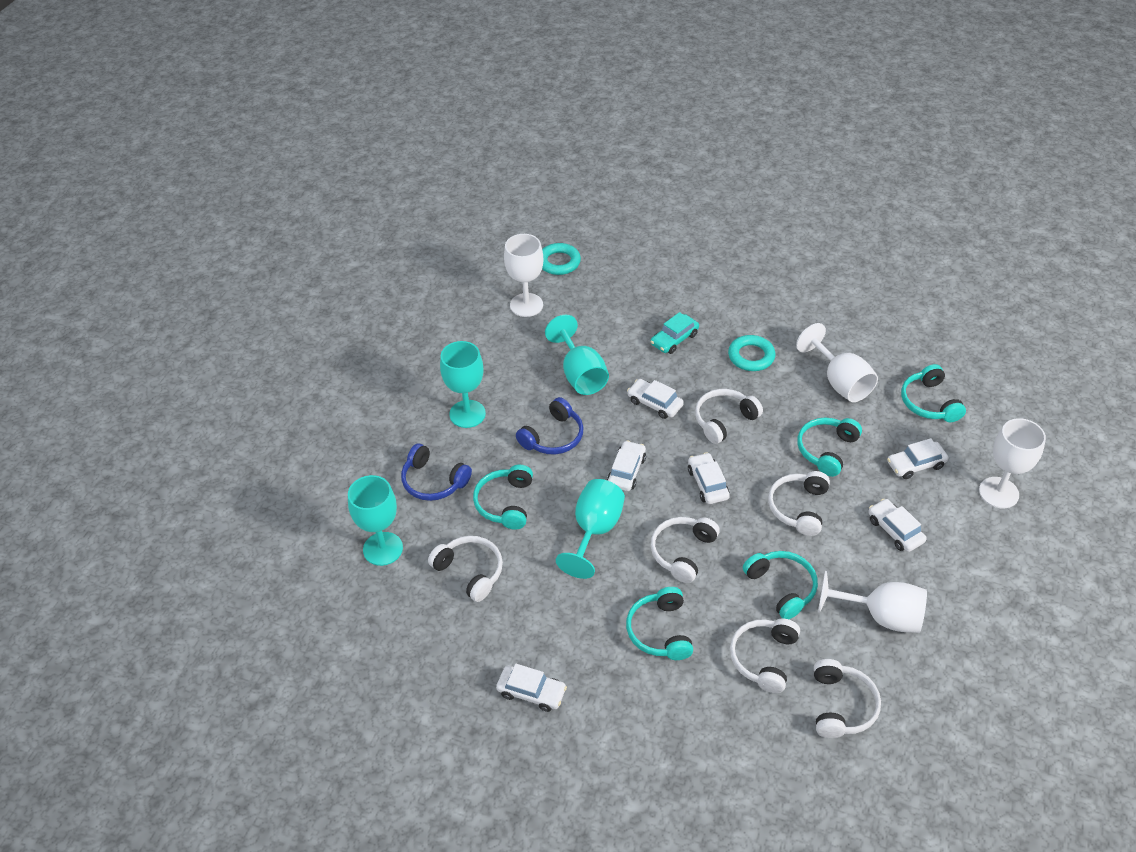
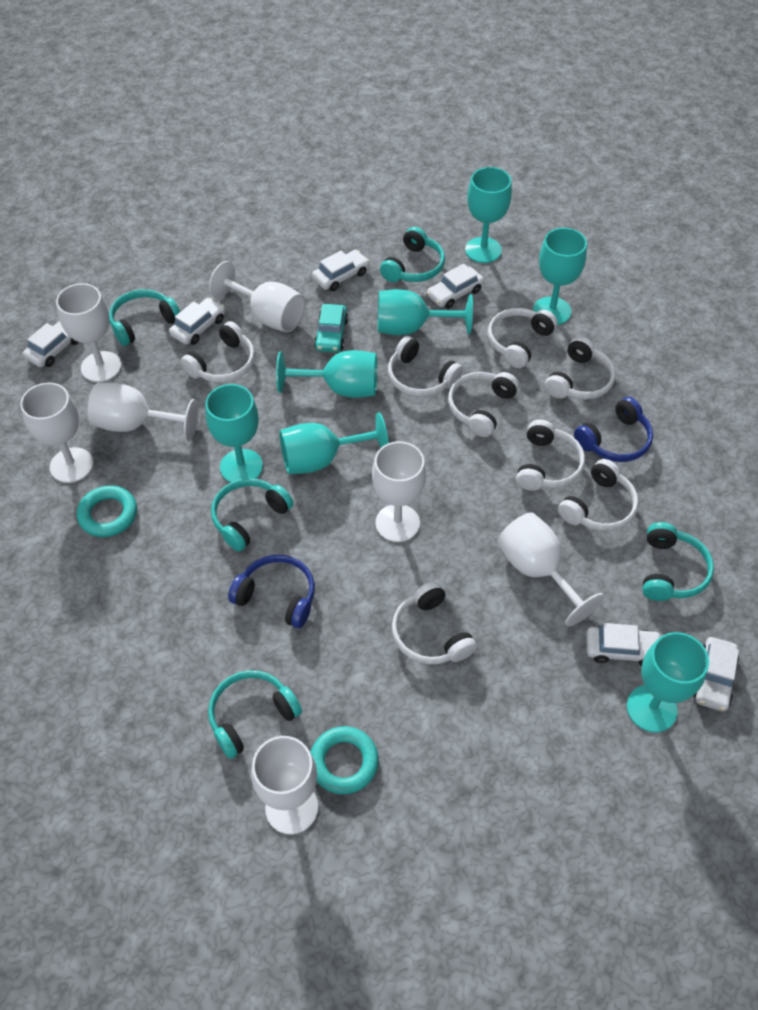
turquoise goblet: 4 -> 7
white goblet: 4 -> 7
white headphones: 6 -> 8

